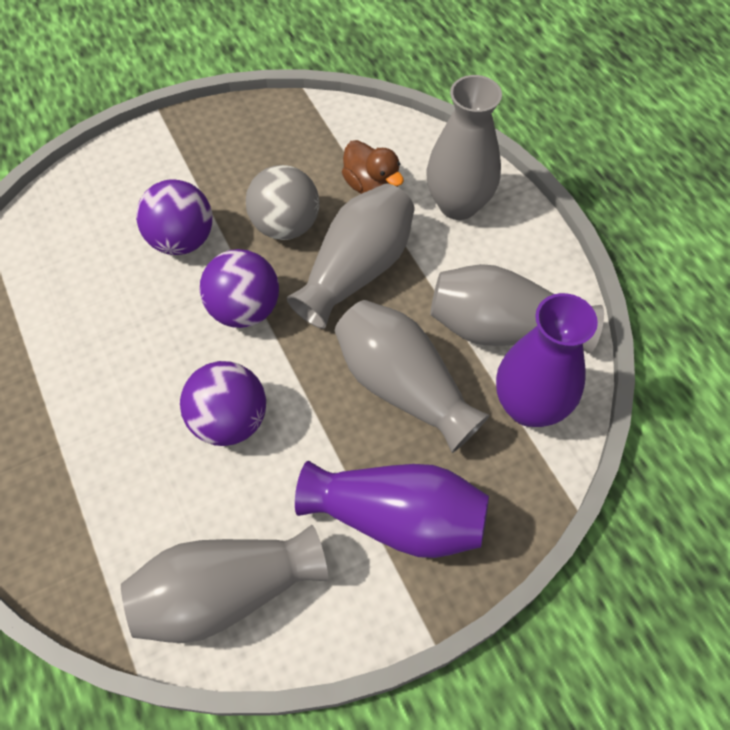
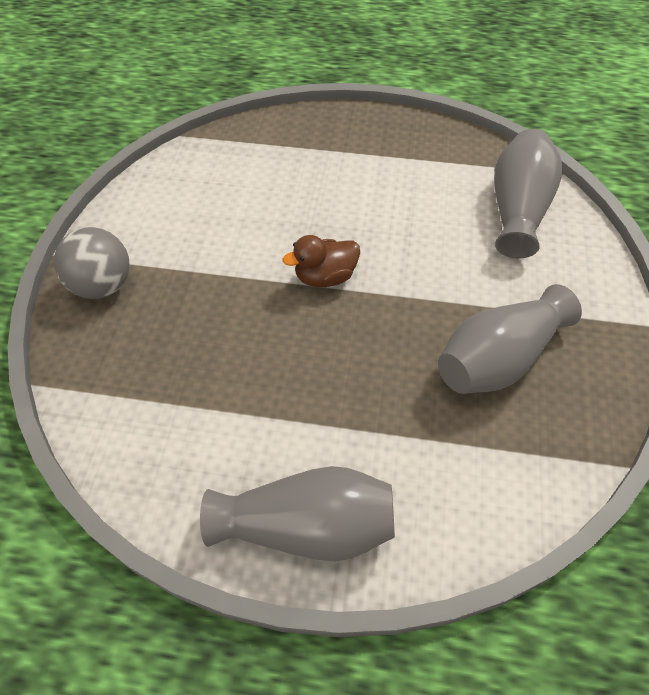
grey vase: 5 -> 3
purple ball: 3 -> 0
purple vase: 2 -> 0

